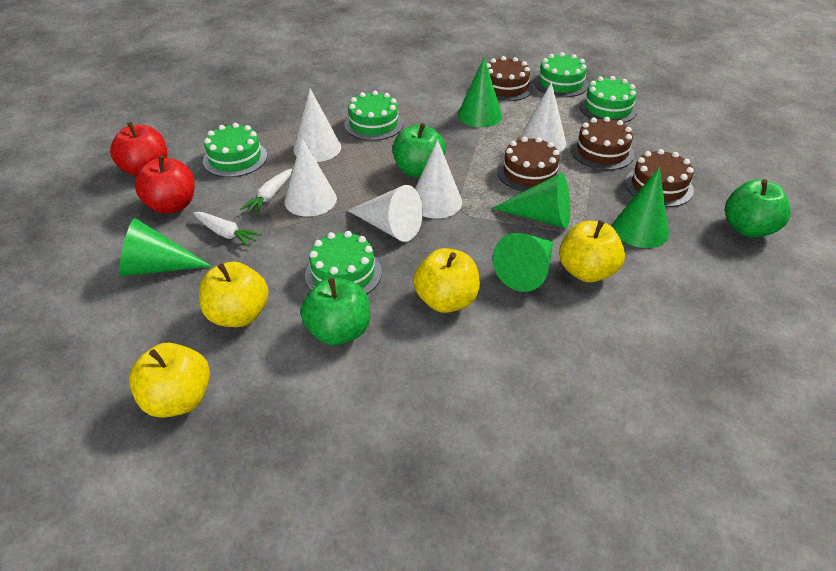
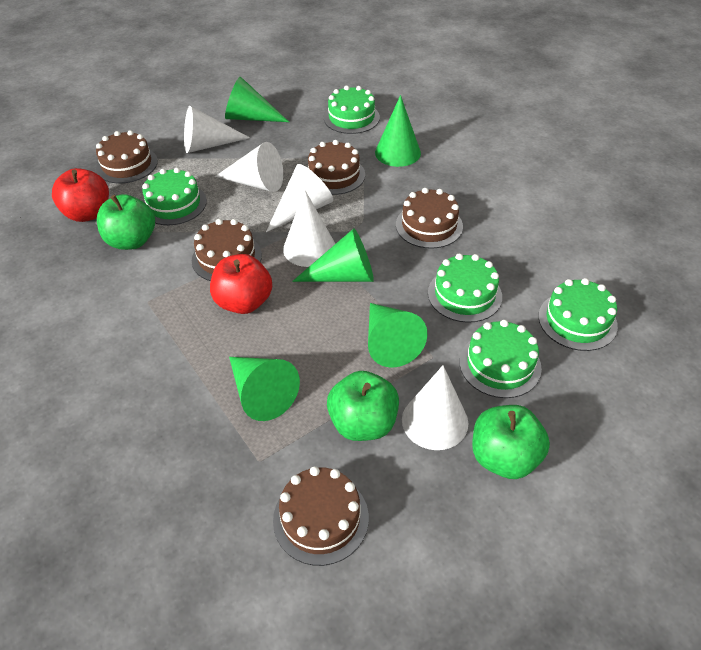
brown cake: 4 -> 5
white carrot: 2 -> 0
yellow apple: 4 -> 0

